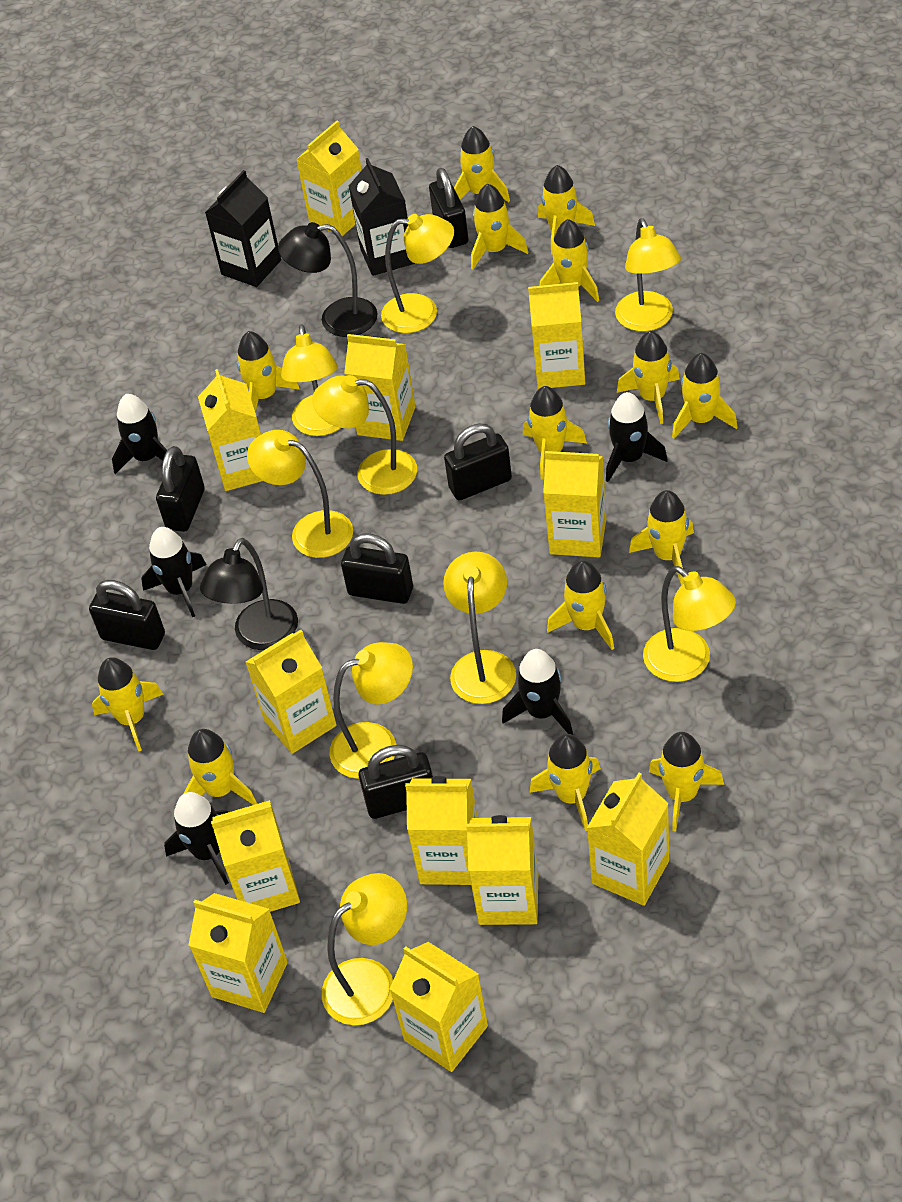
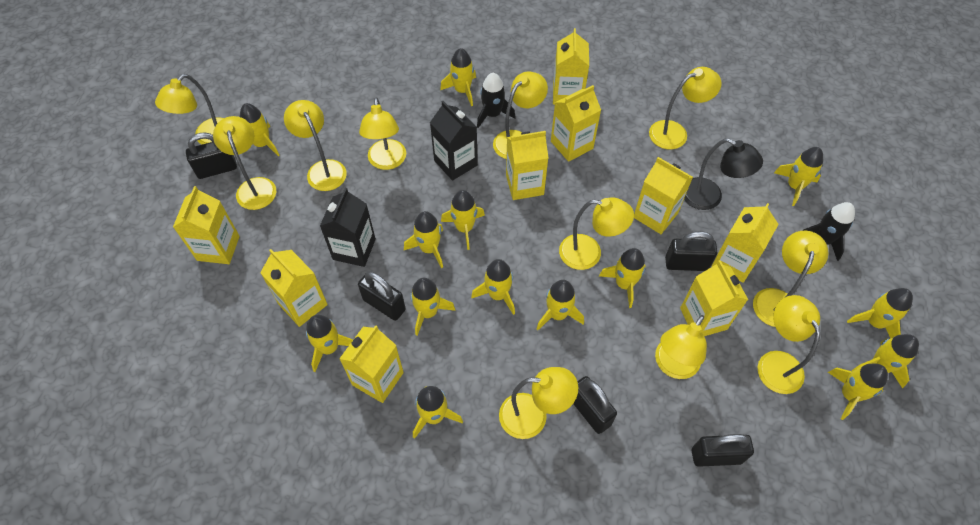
black lamp: 2 -> 1
black padlock: 6 -> 5
black rocket: 5 -> 2
yellow carton: 12 -> 9
yellow lamp: 9 -> 11

